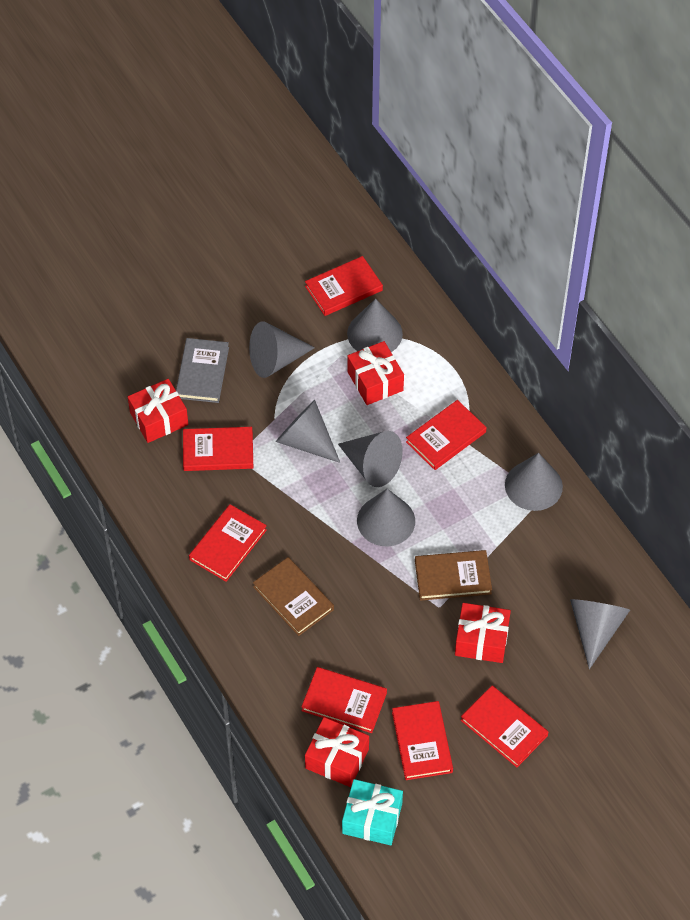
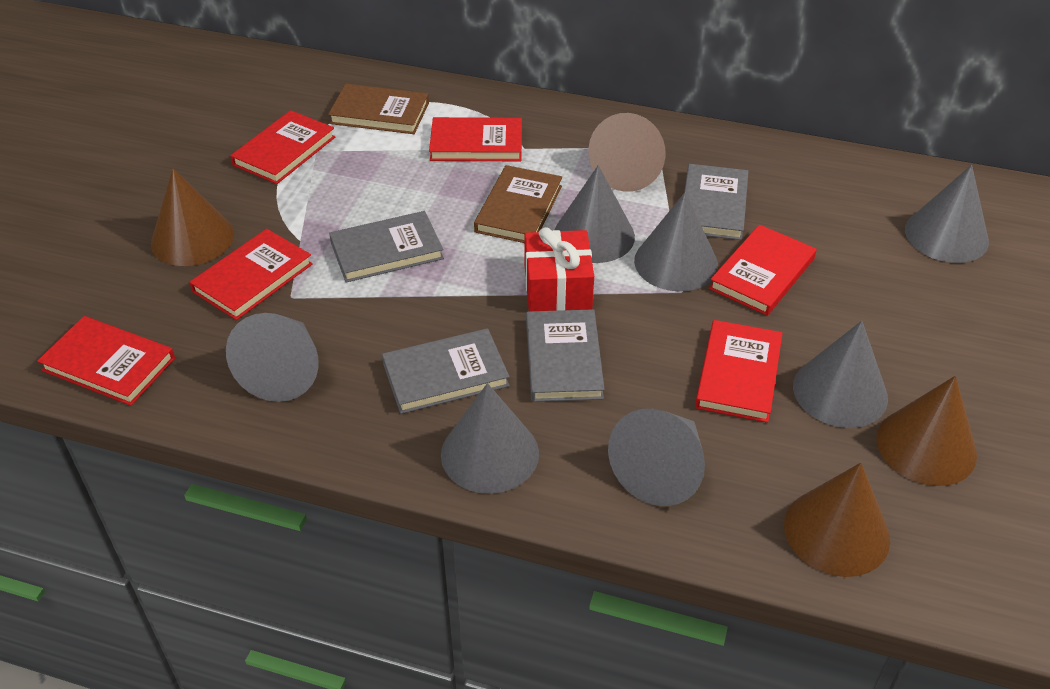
brown cone: 0 -> 4
grey book: 1 -> 4
red book: 7 -> 6
red gift: 4 -> 1
turquoise gift: 1 -> 0

